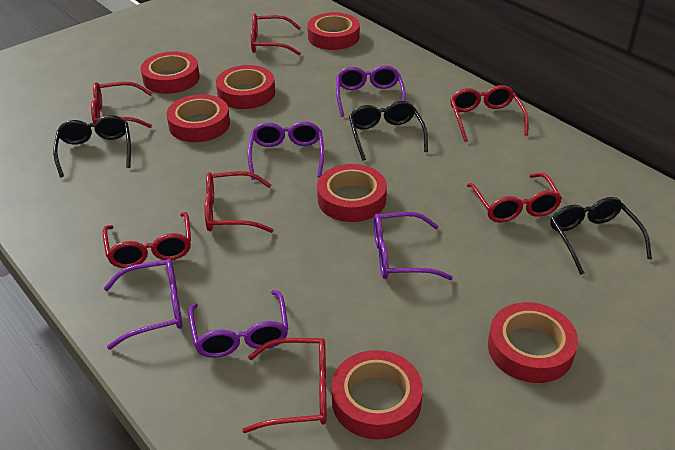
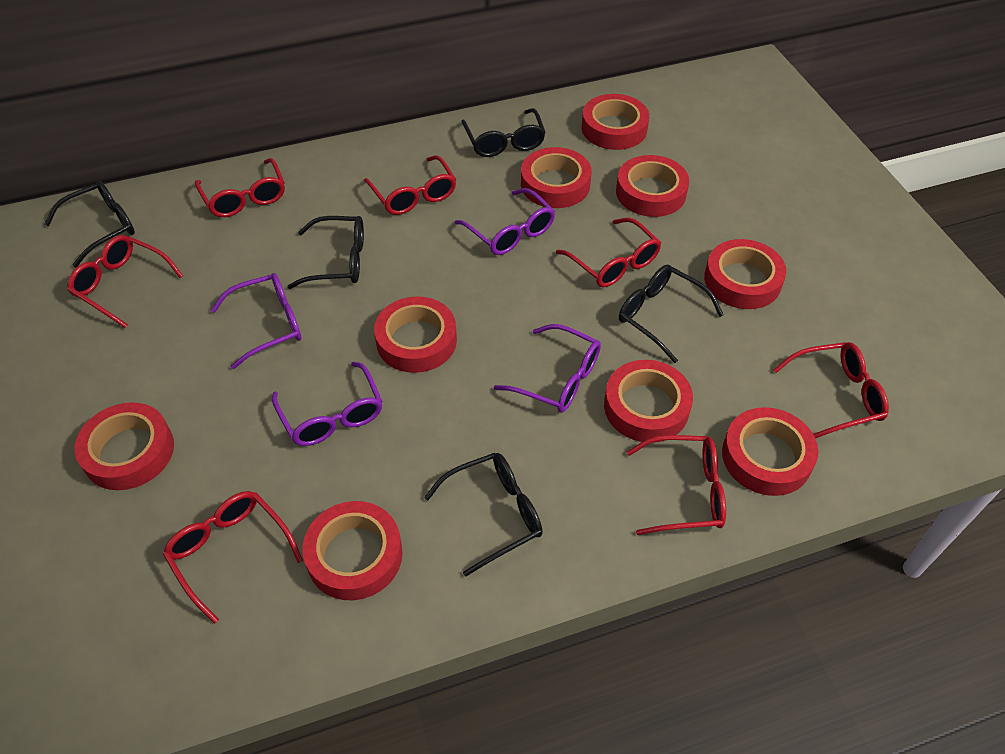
black glasses: 3 -> 5
purple glasses: 5 -> 4
red tape: 7 -> 9

